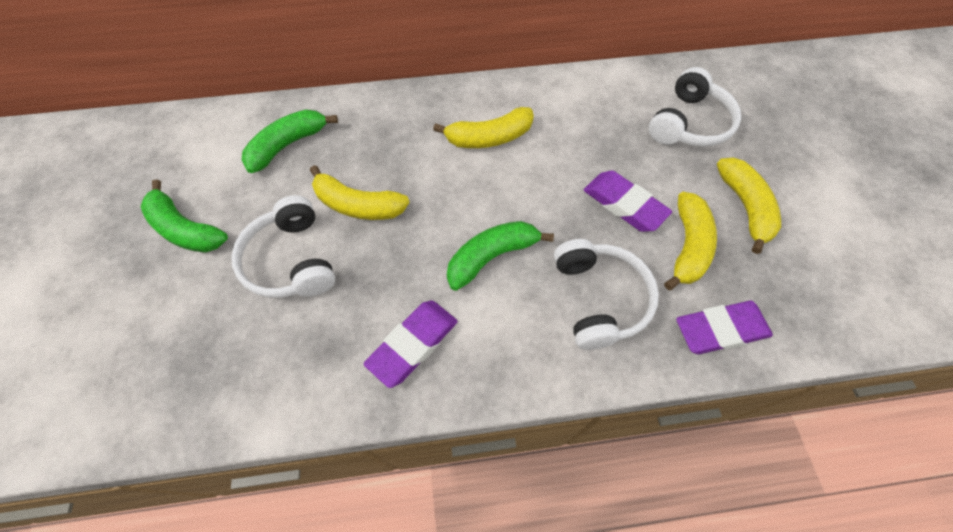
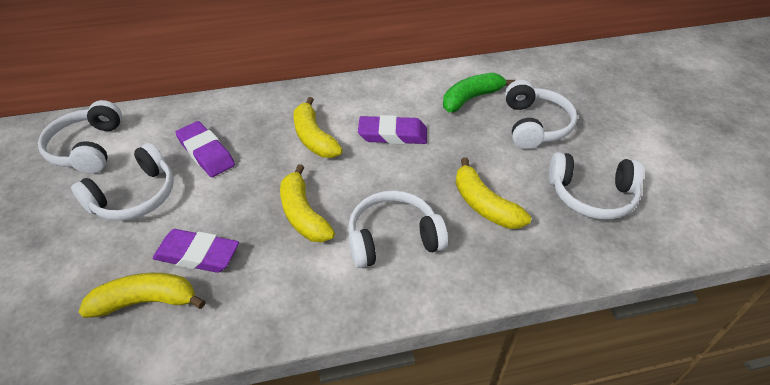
green banana: 3 -> 1
white headphones: 3 -> 5

